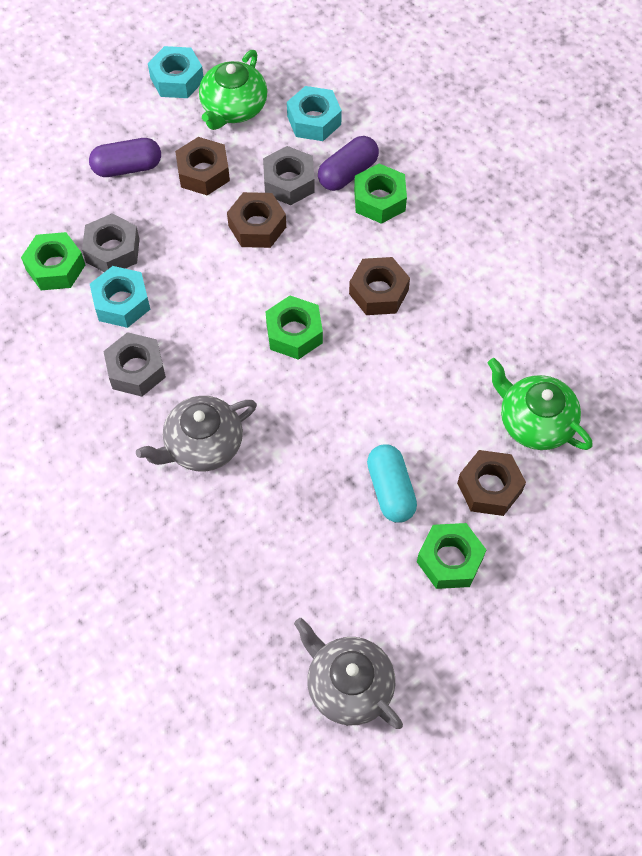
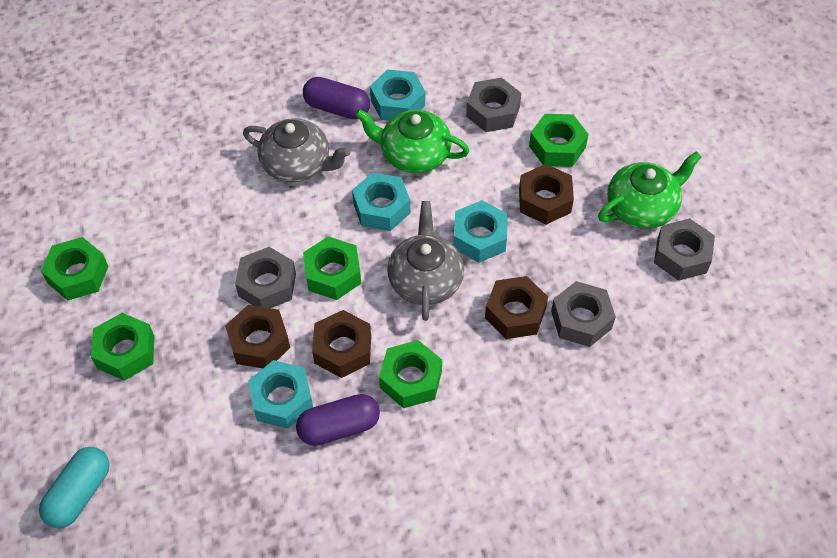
green nut: 4 -> 5
grey nut: 3 -> 4
turquoise nut: 3 -> 4

